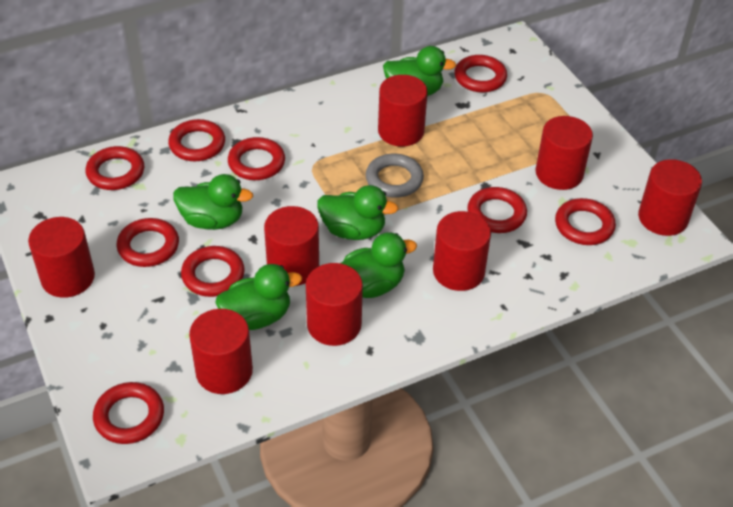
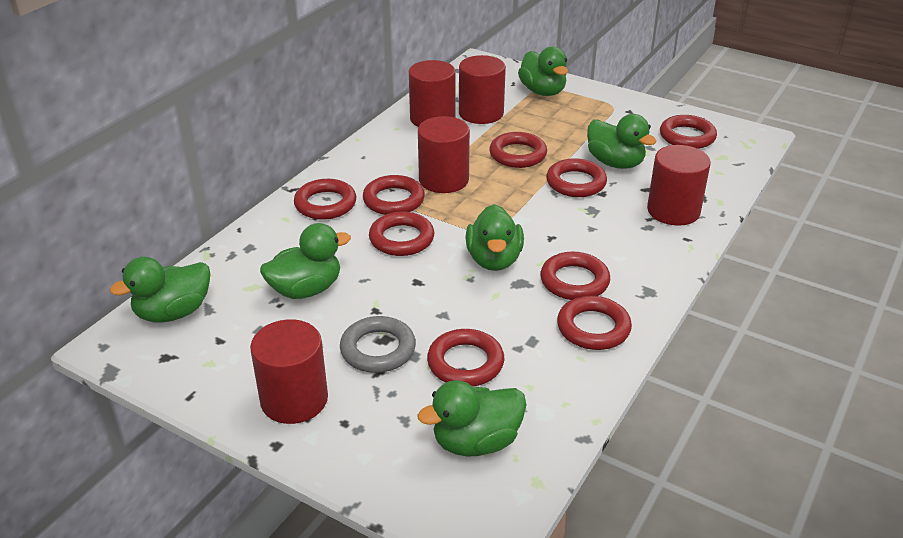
green duck: 5 -> 6
red cylinder: 8 -> 5

